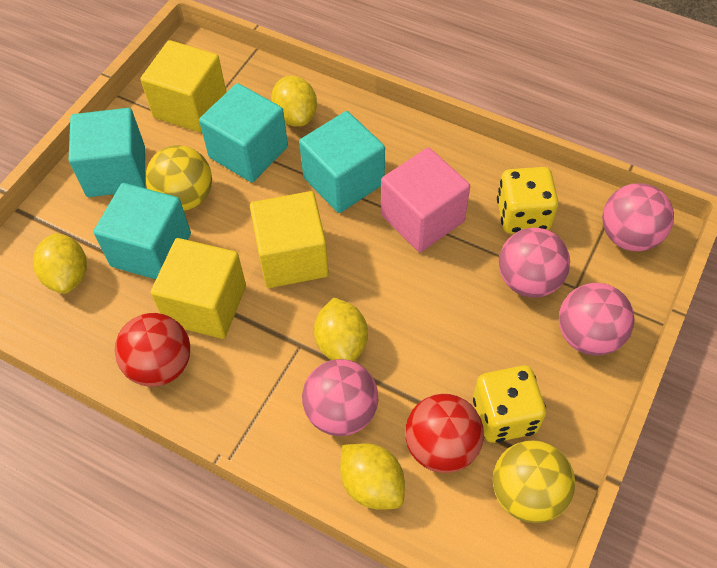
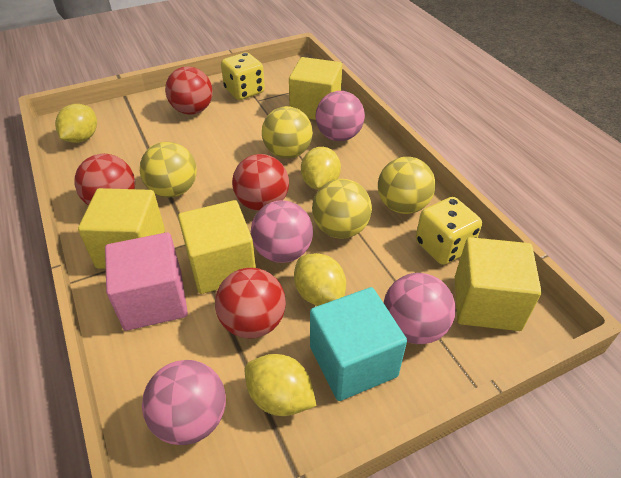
red ball: 2 -> 4
turquoise cube: 4 -> 1
yellow ball: 2 -> 4
yellow cube: 3 -> 4

